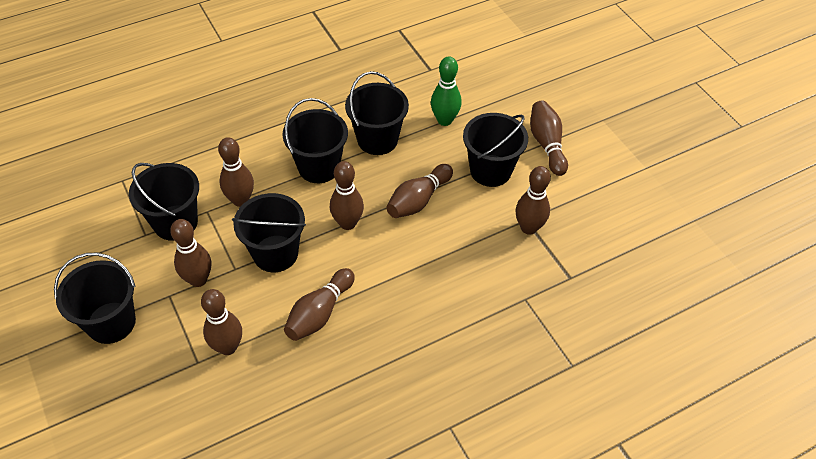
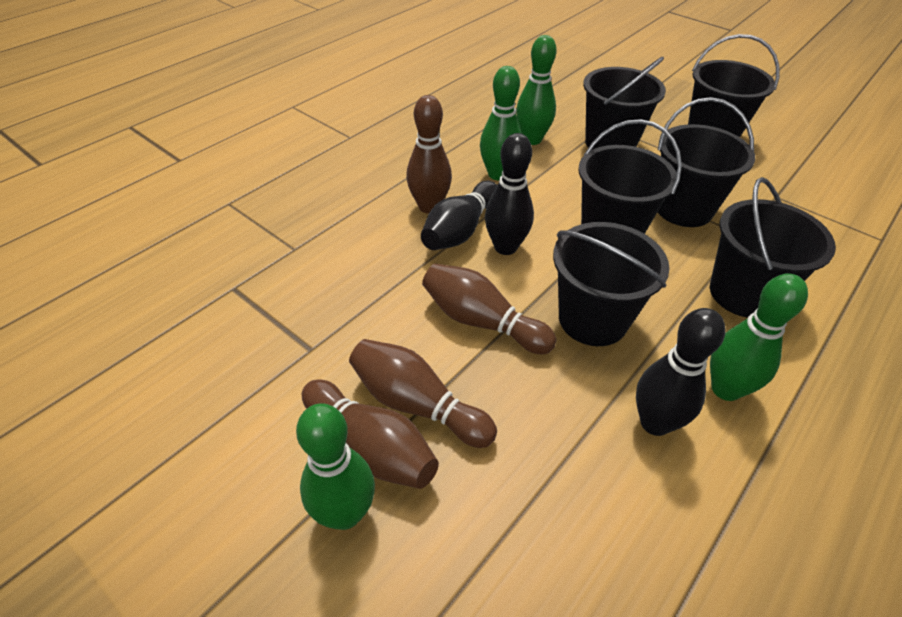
black bowling pin: 0 -> 3
brown bowling pin: 8 -> 4
green bowling pin: 1 -> 4

